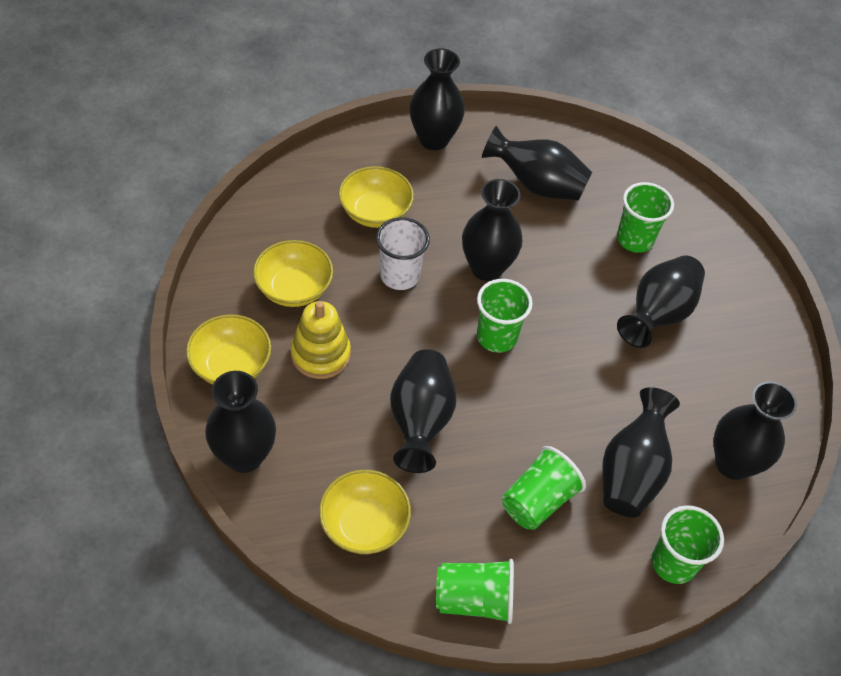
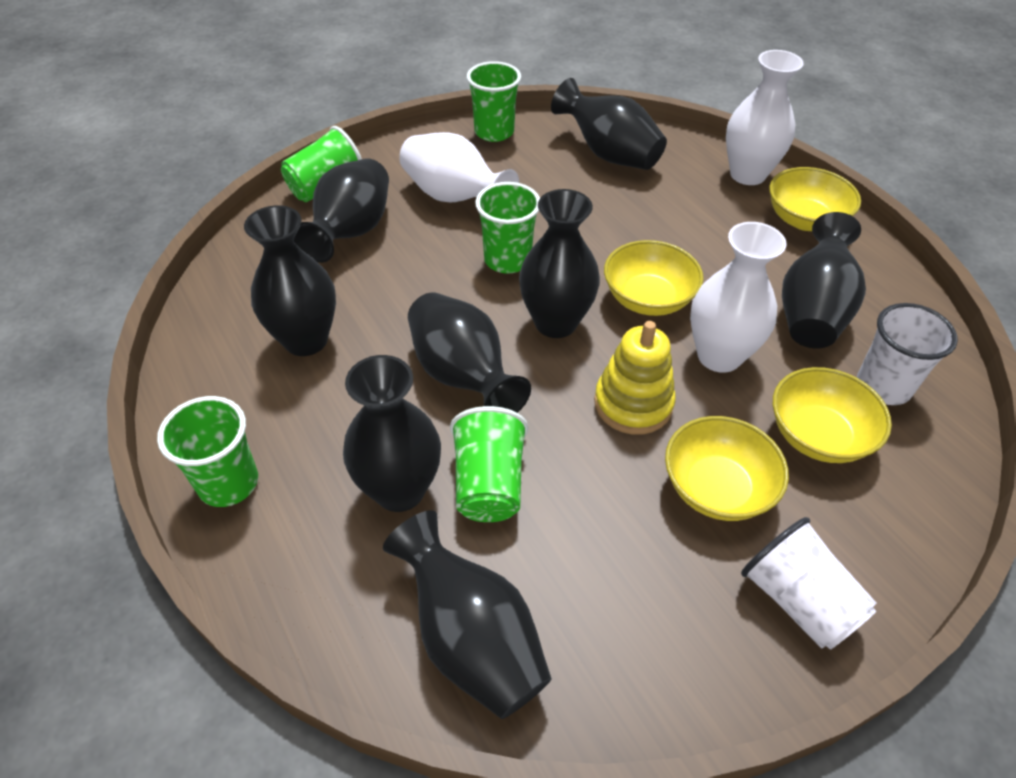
white cup: 1 -> 2
white vase: 0 -> 3

